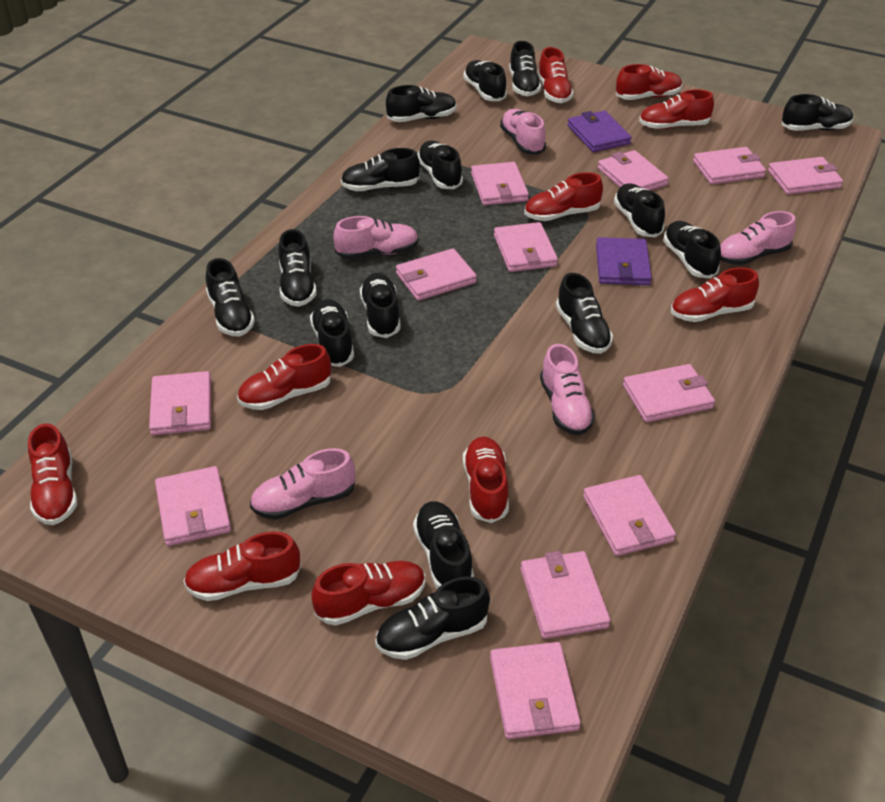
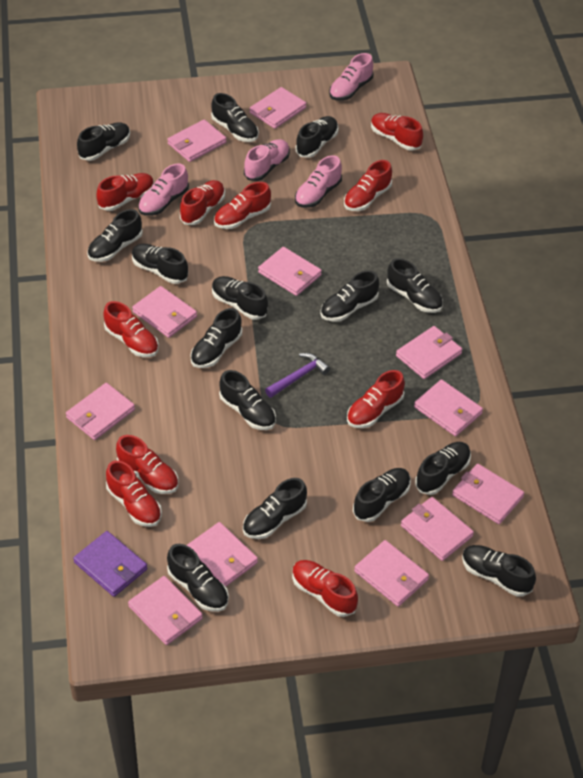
pink shoe: 5 -> 4
purple hammer: 0 -> 1
purple wallet: 2 -> 1

